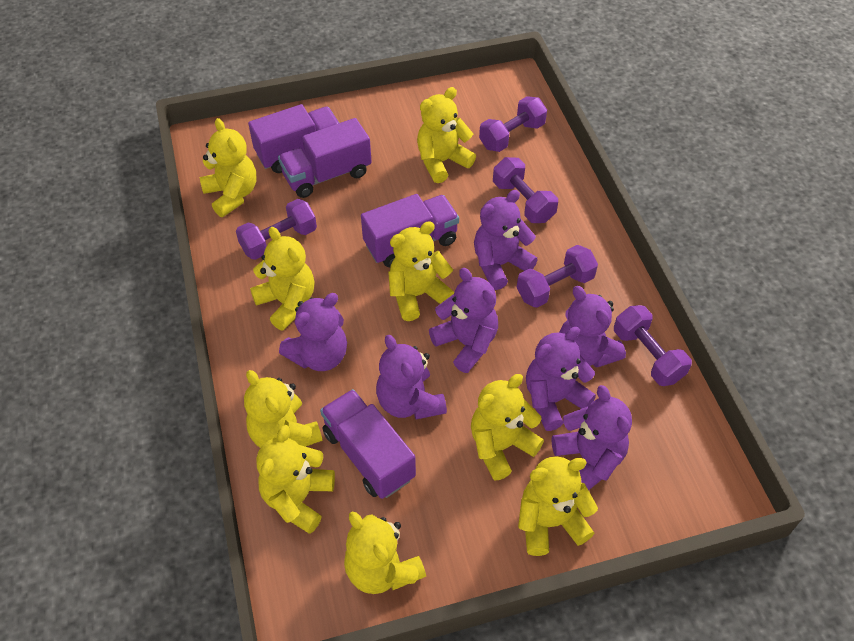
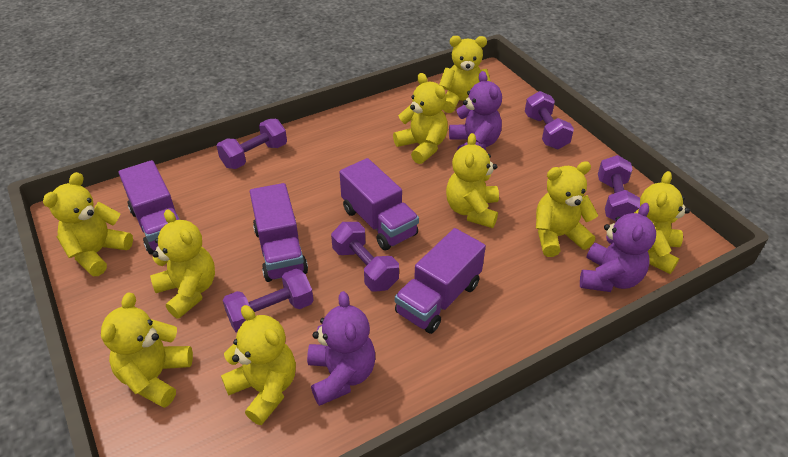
purple teddy bear: 7 -> 3

